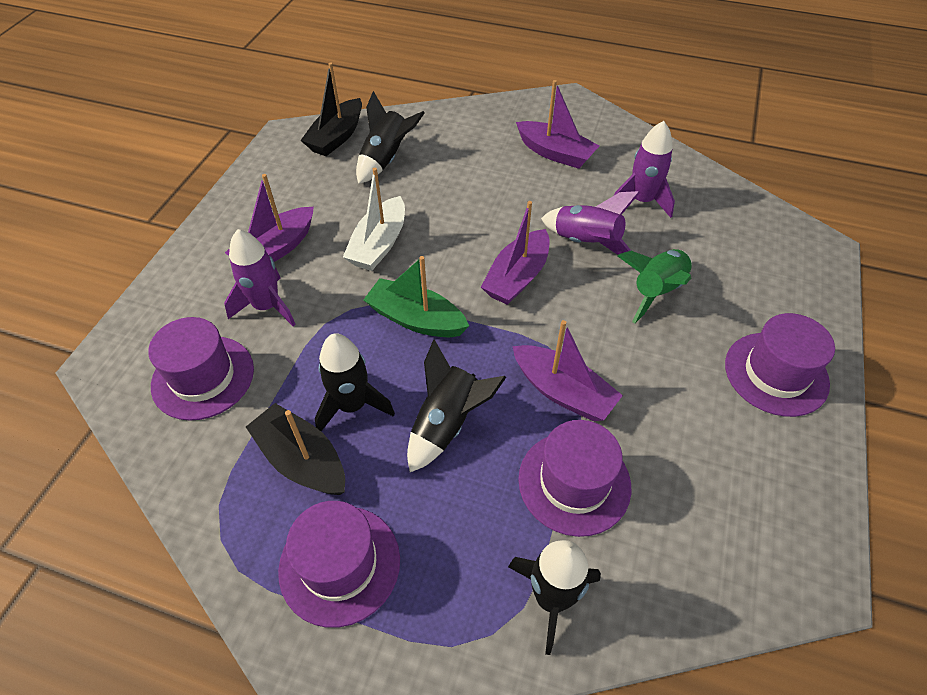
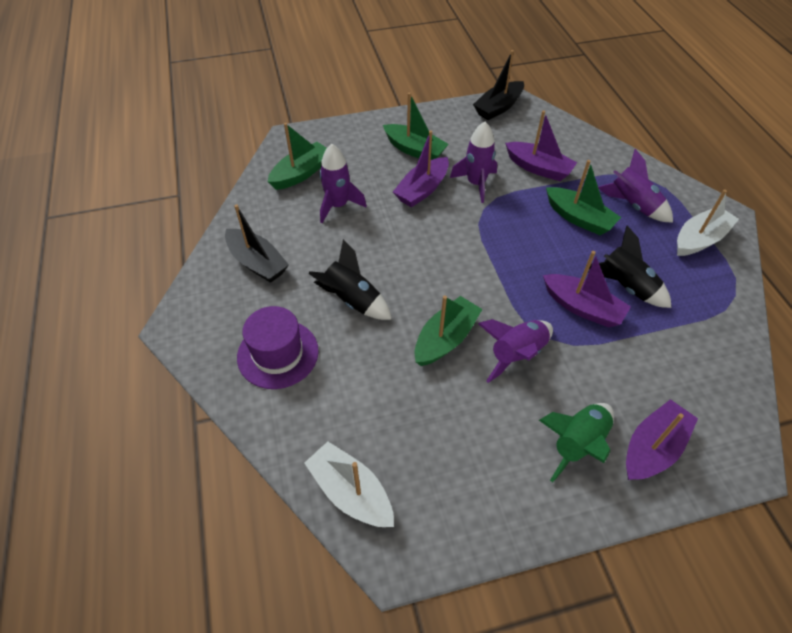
black rocket: 4 -> 2
green boat: 1 -> 4
purple hat: 4 -> 1
purple rocket: 3 -> 4
white boat: 1 -> 2

